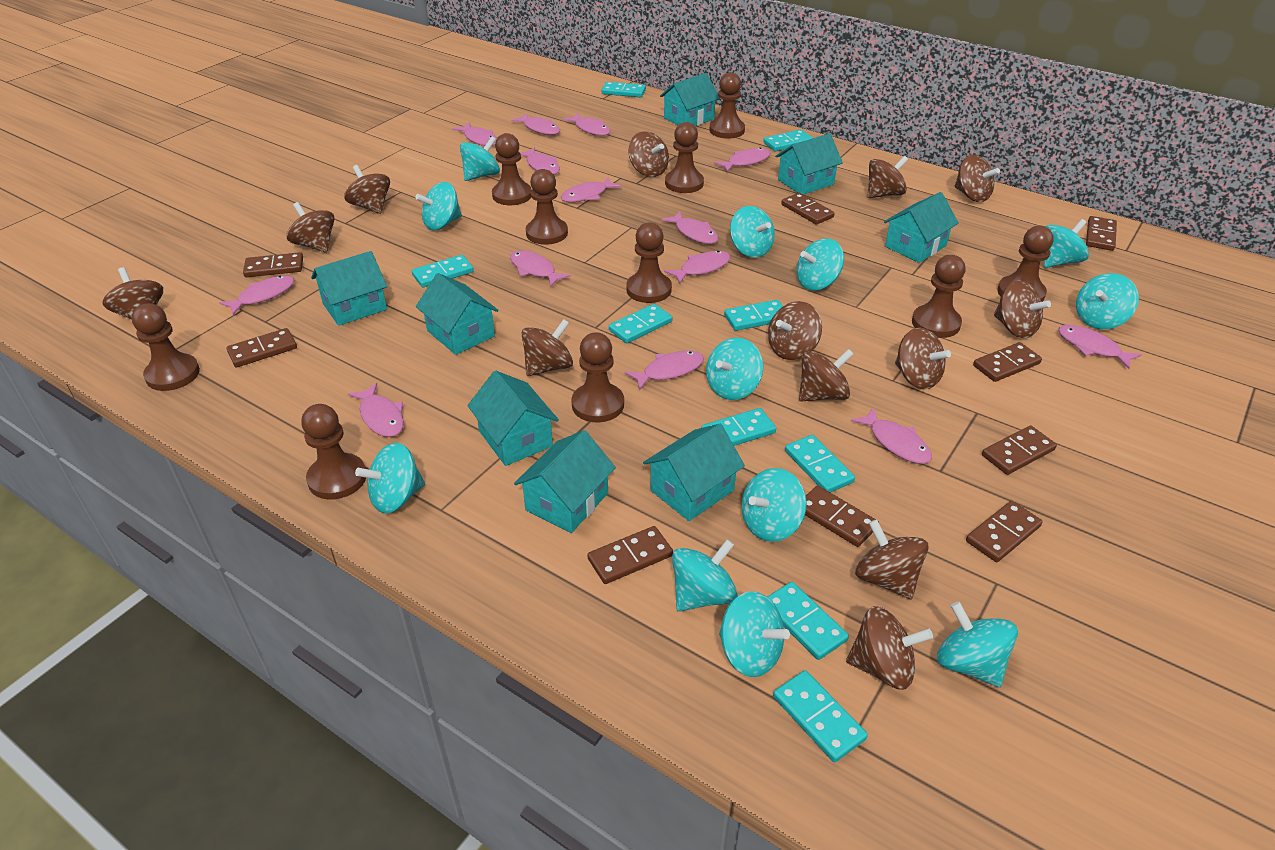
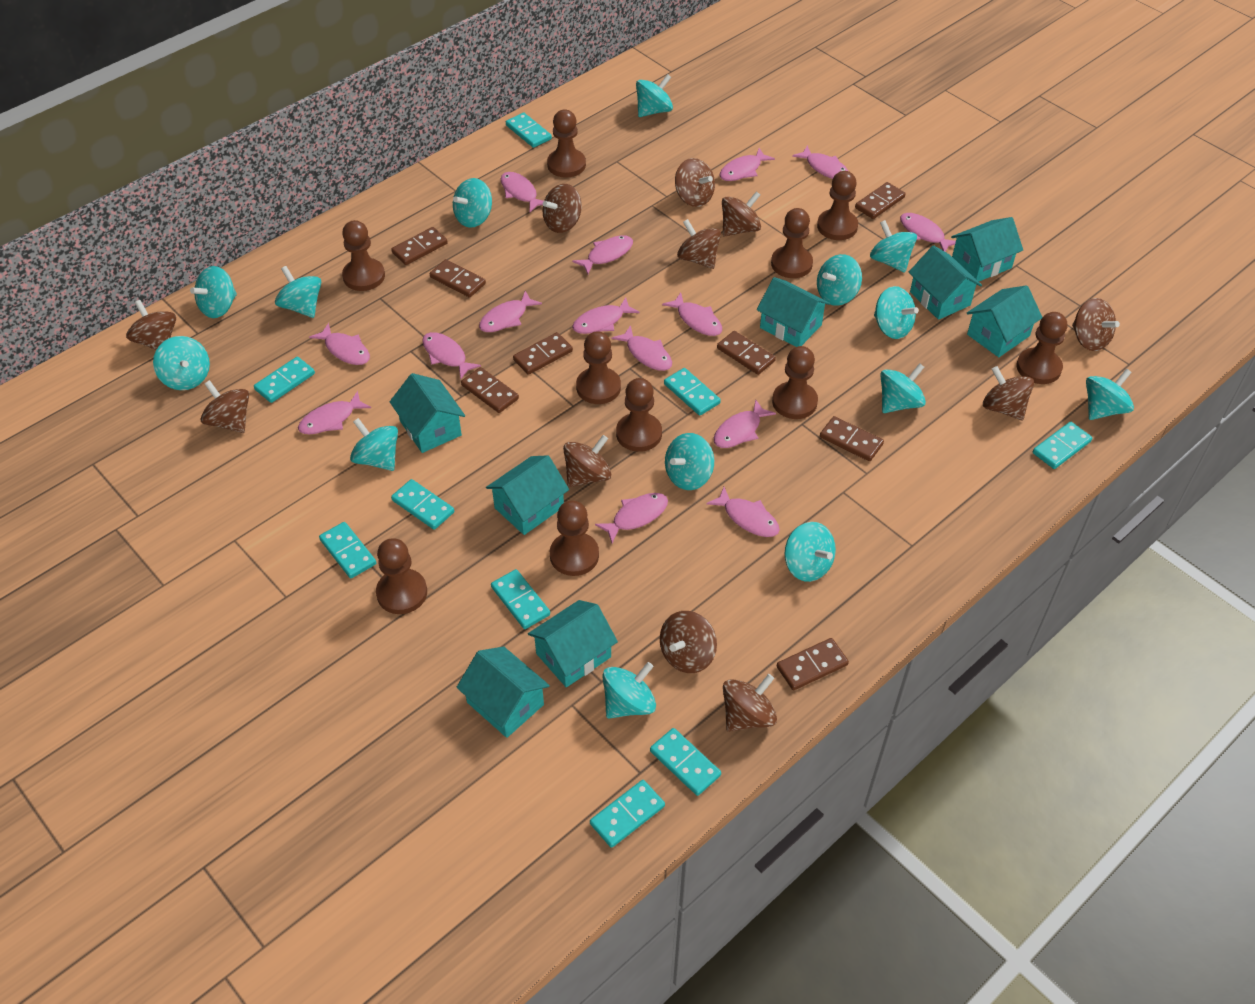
brown domino: 9 -> 8
brown spinning top: 13 -> 11
pink fish: 14 -> 15
turquoise spinning top: 12 -> 14

